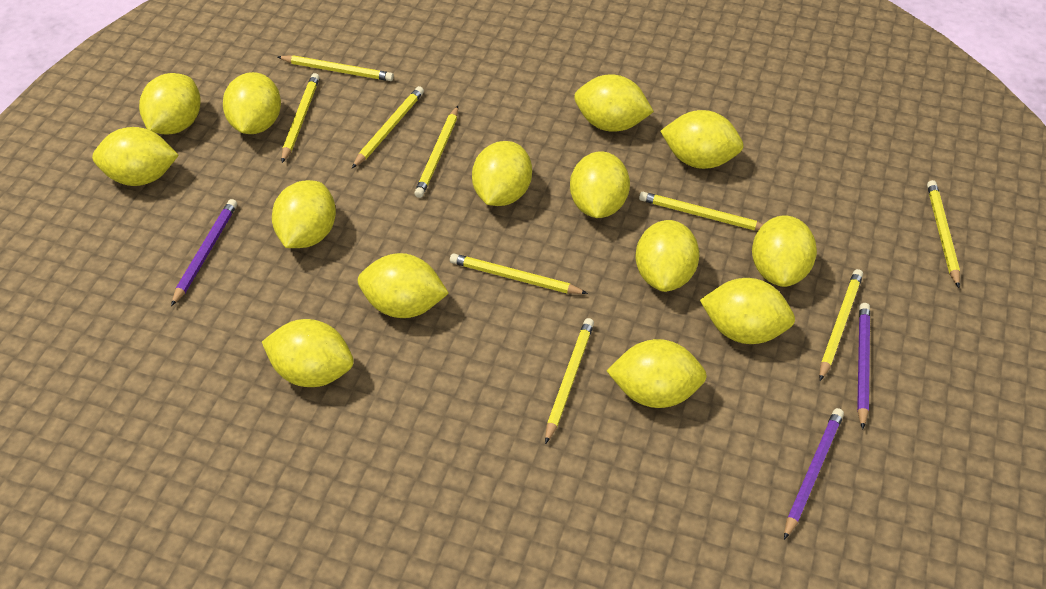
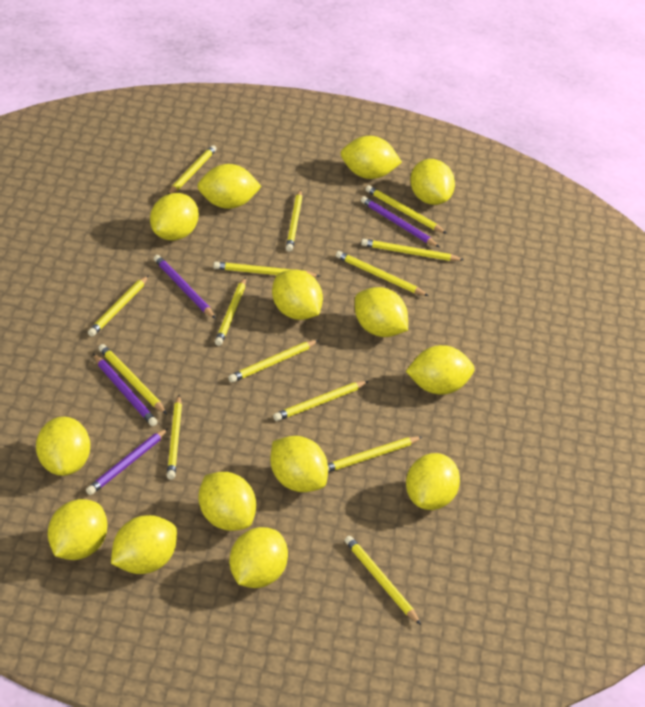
purple pencil: 3 -> 4
yellow pencil: 9 -> 14

